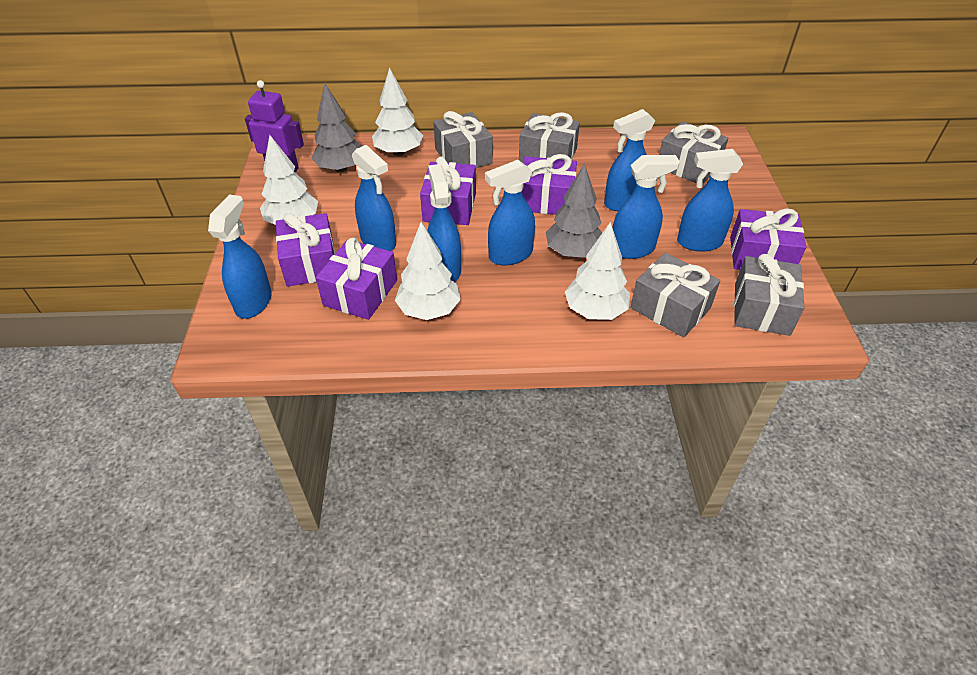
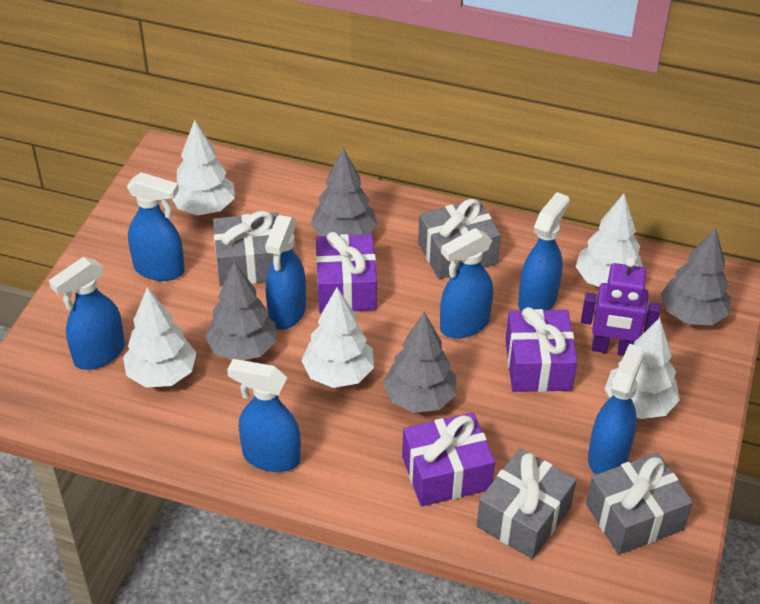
grey gift: 5 -> 4
grey tree: 2 -> 4
purple gift: 5 -> 3
white tree: 4 -> 5

